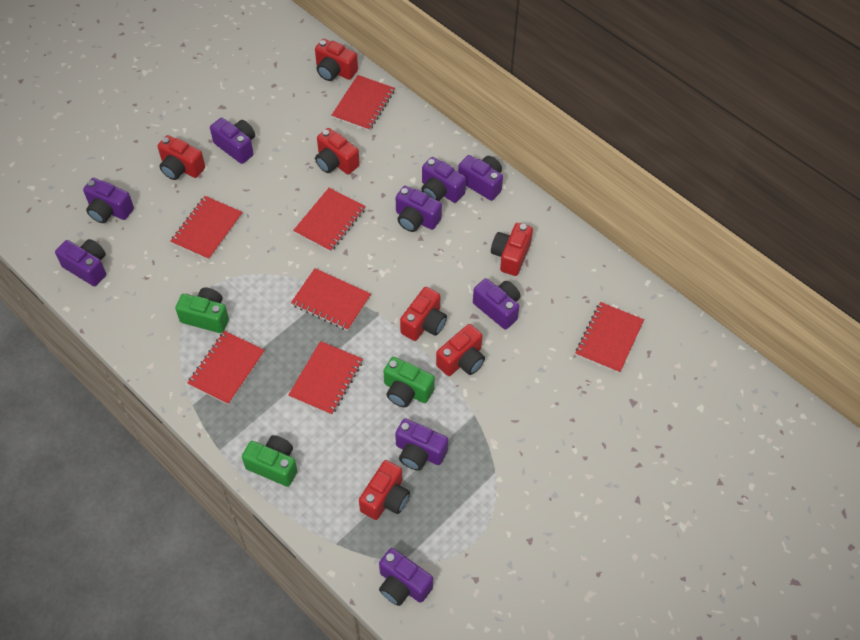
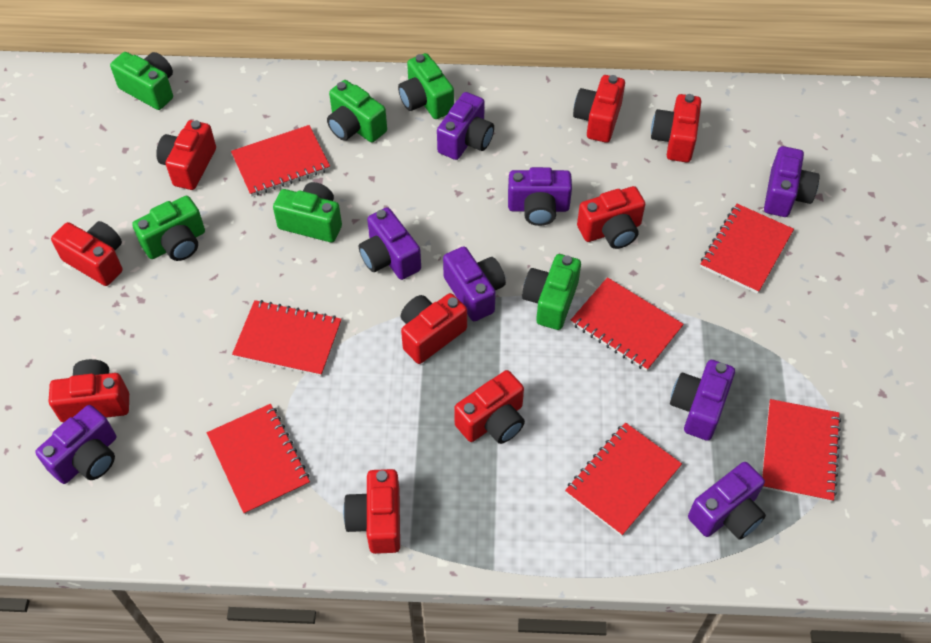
green camera: 3 -> 6
purple camera: 9 -> 8
red camera: 7 -> 9

